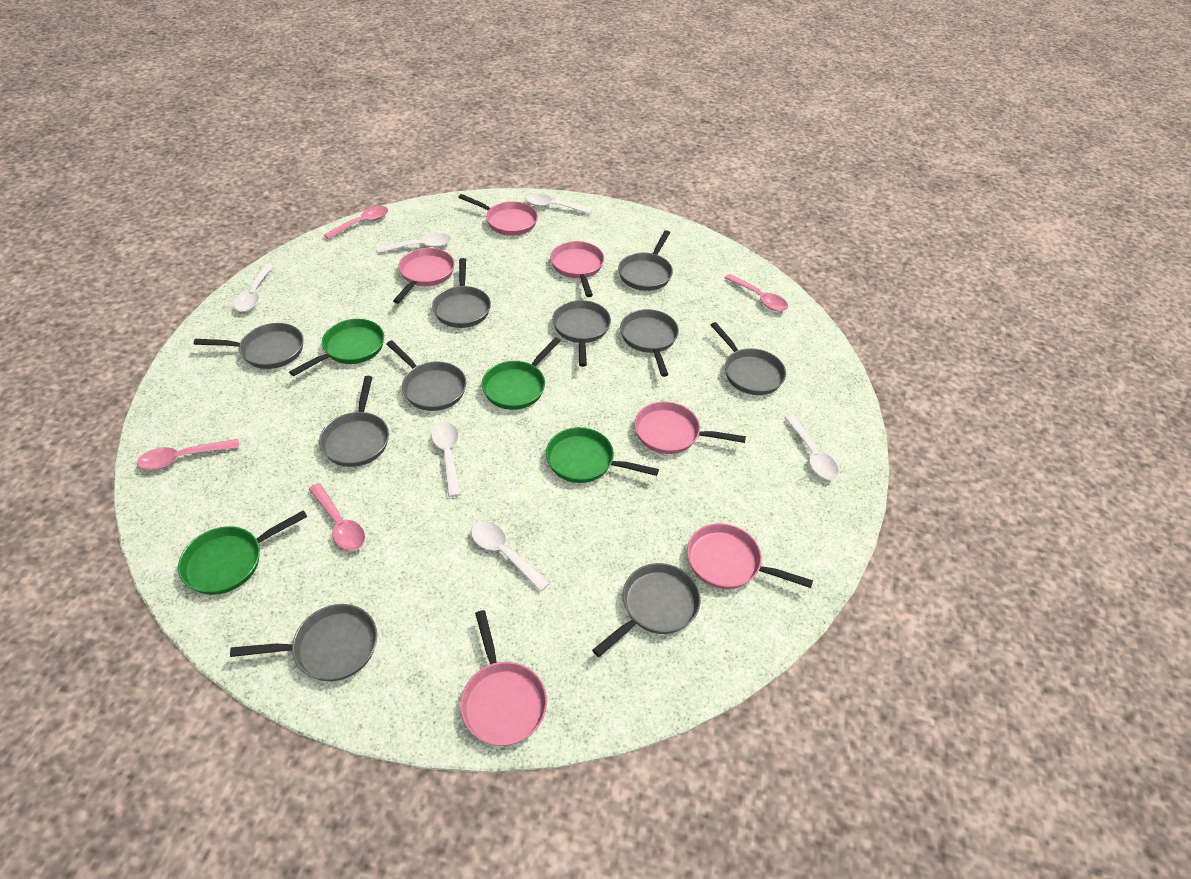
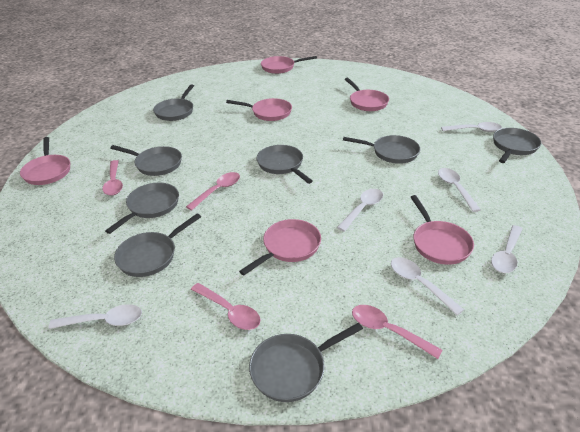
green pan: 4 -> 0
grey pan: 10 -> 8

